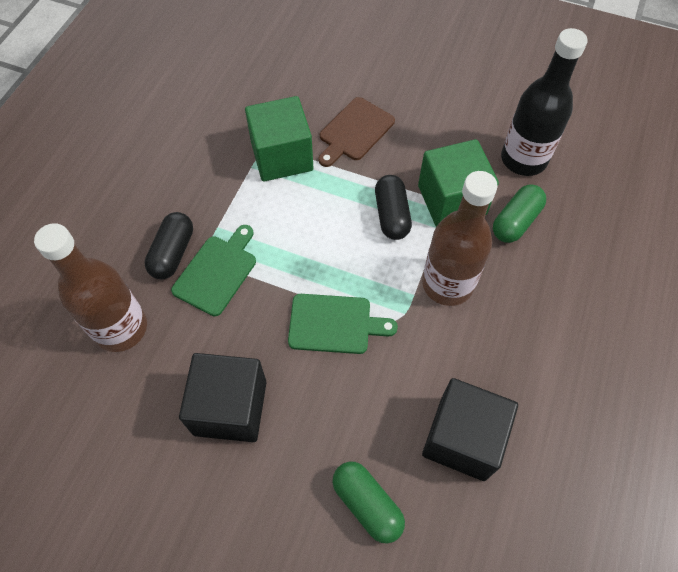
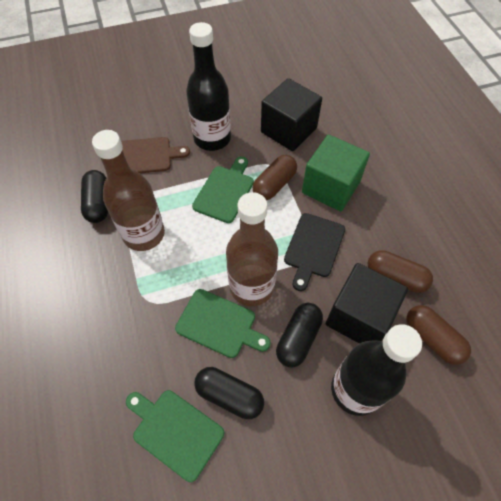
black bottle: 1 -> 2
black capsule: 2 -> 3
black cutting board: 0 -> 1
brown capsule: 0 -> 3
green capsule: 2 -> 0
green cube: 2 -> 1
green cutting board: 2 -> 3

